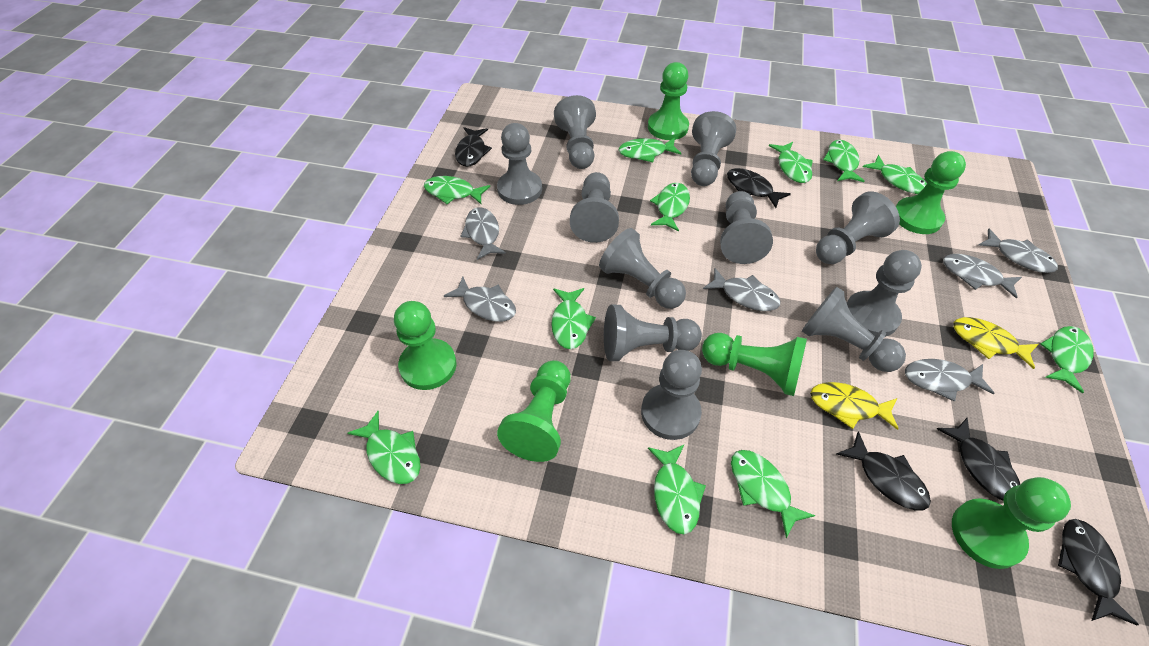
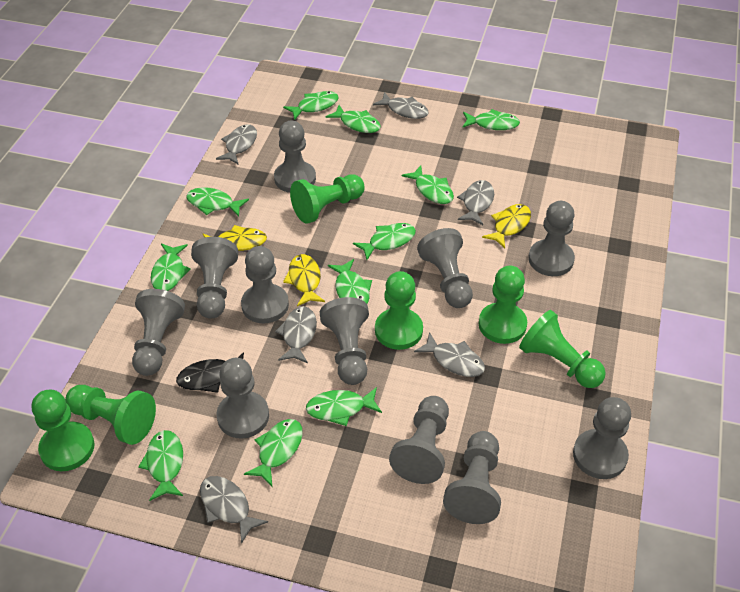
black fish: 5 -> 1
yellow fish: 2 -> 3

